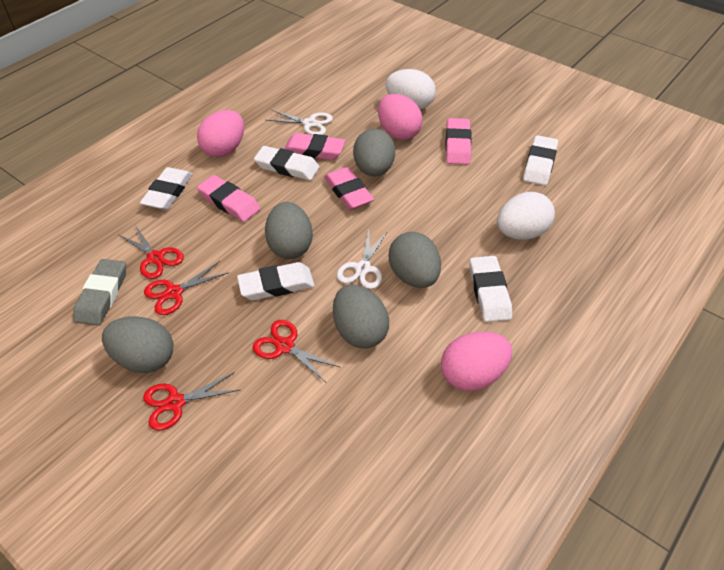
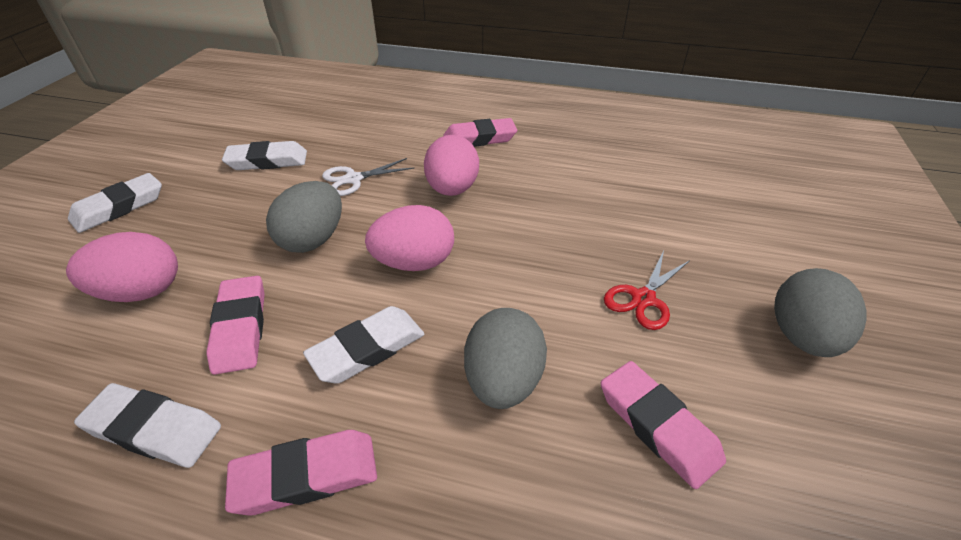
grey egg: 5 -> 3
grey eraser: 1 -> 0
red scissors: 4 -> 1
white egg: 2 -> 0
white eraser: 5 -> 4
white scissors: 2 -> 1

